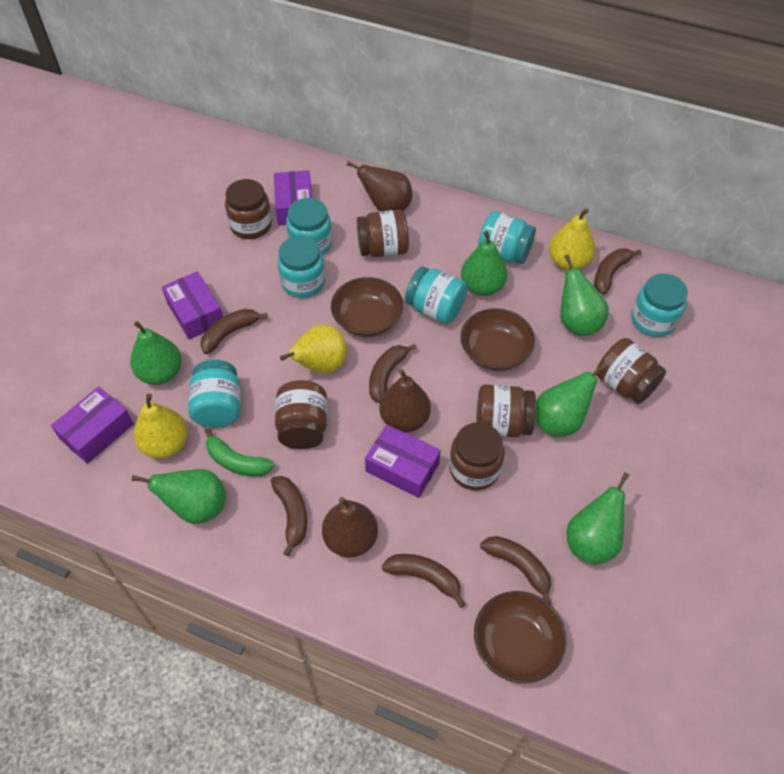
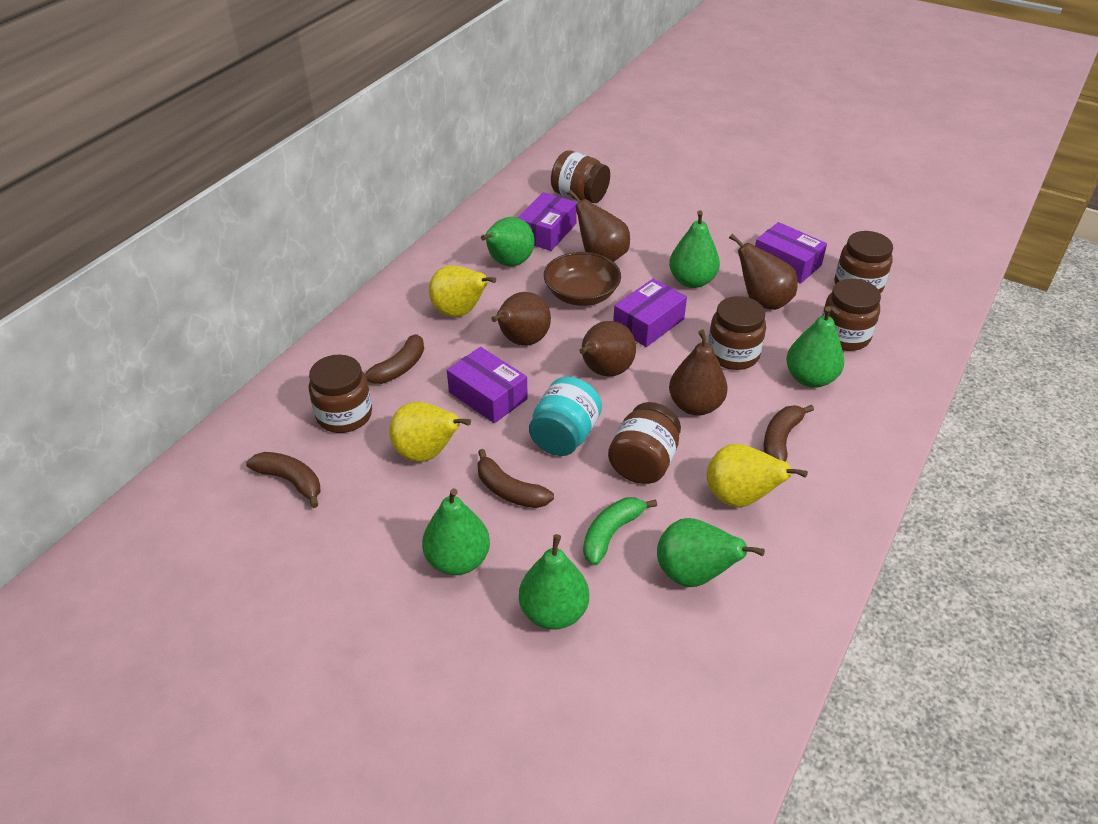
brown banana: 6 -> 4
brown bowl: 3 -> 1
brown pear: 3 -> 5
turquoise jar: 6 -> 1

